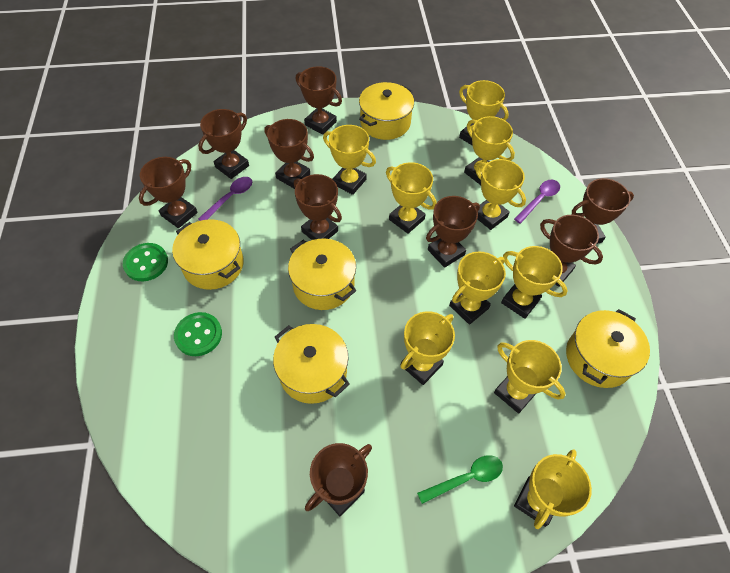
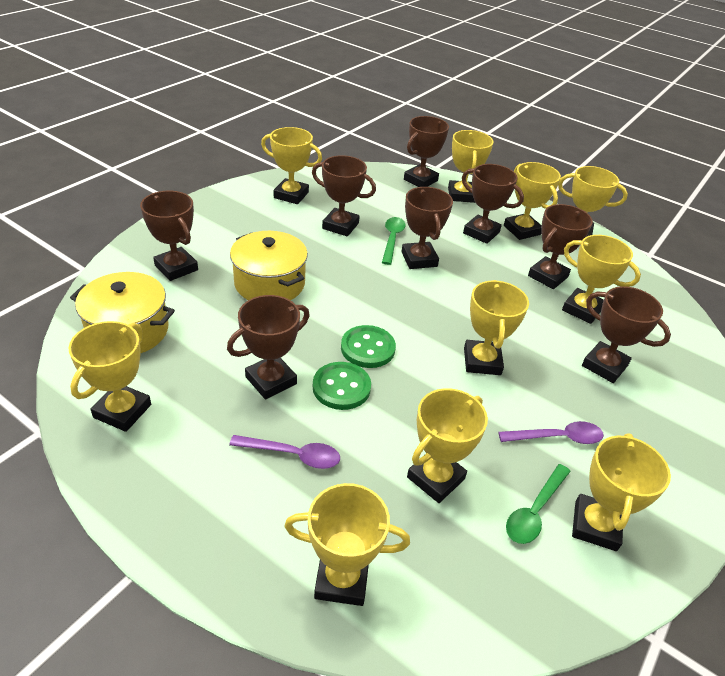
brown trophy: 9 -> 8
green spoon: 1 -> 2
yellow pot: 5 -> 2

